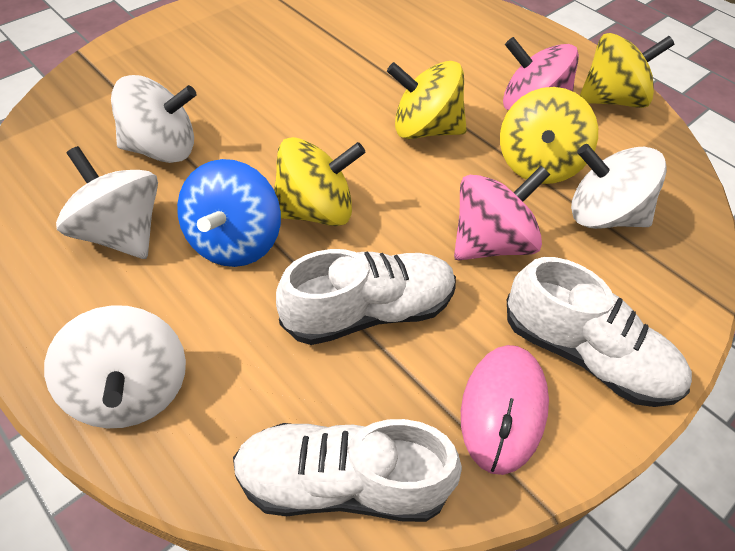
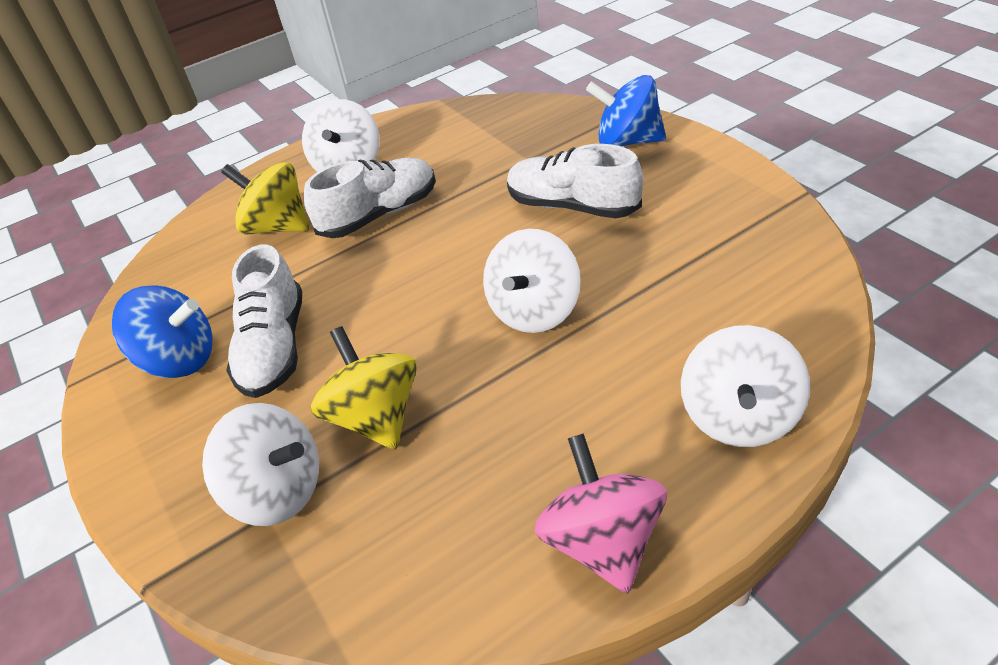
blue spinning top: 1 -> 2
pink mouse: 1 -> 0
pink spinning top: 2 -> 1
yellow spinning top: 4 -> 2

